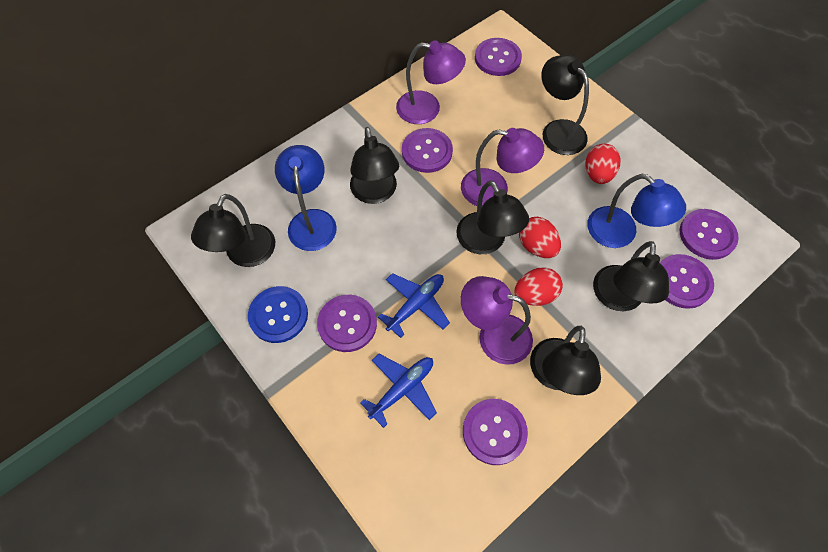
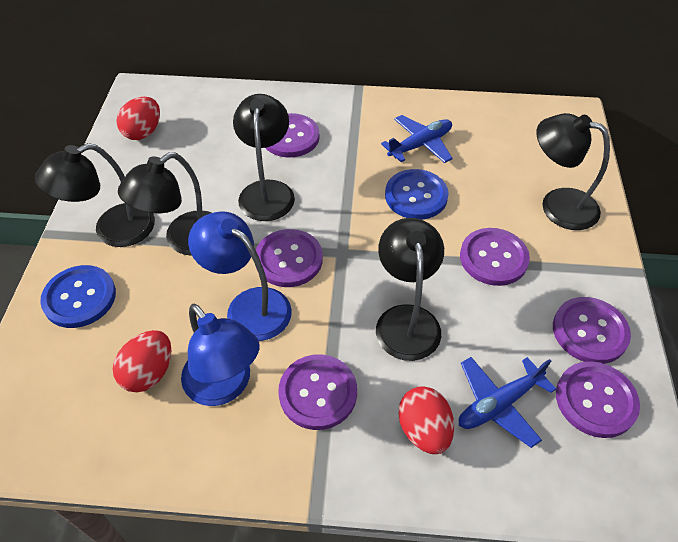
black lamp: 6 -> 5
blue button: 1 -> 2
purple lamp: 3 -> 0

